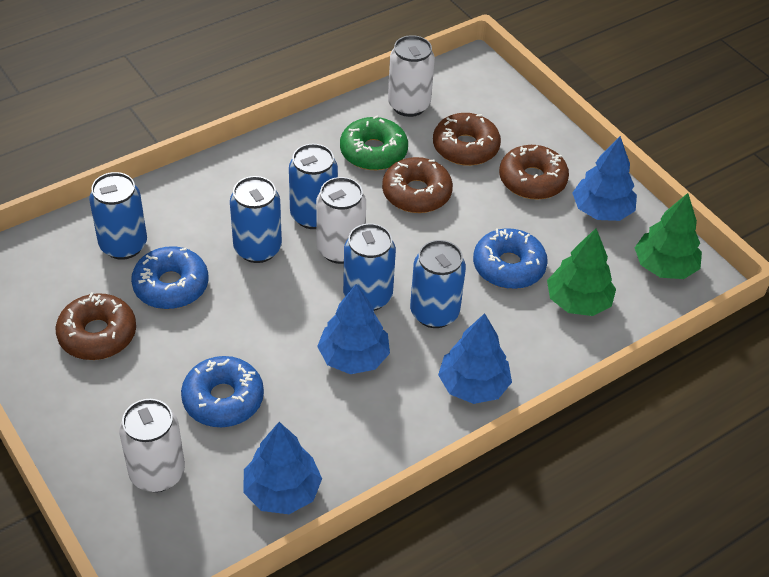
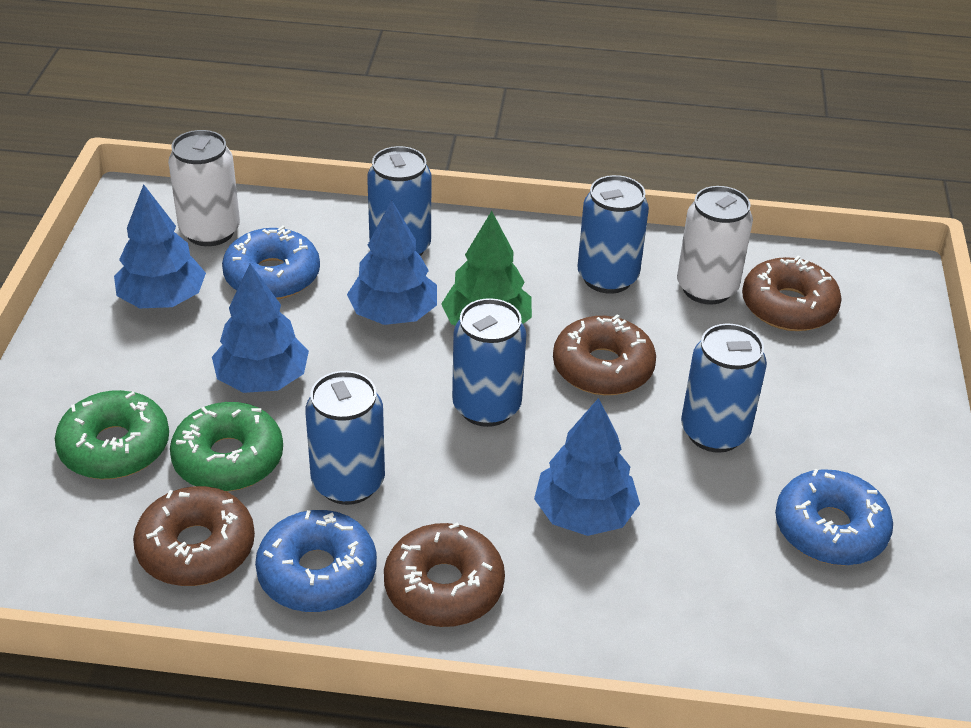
green donut: 1 -> 2
green tree: 2 -> 1
white can: 3 -> 2

